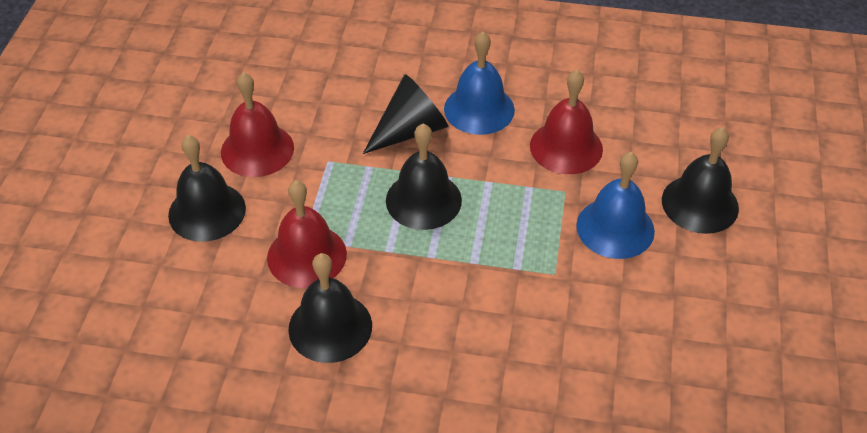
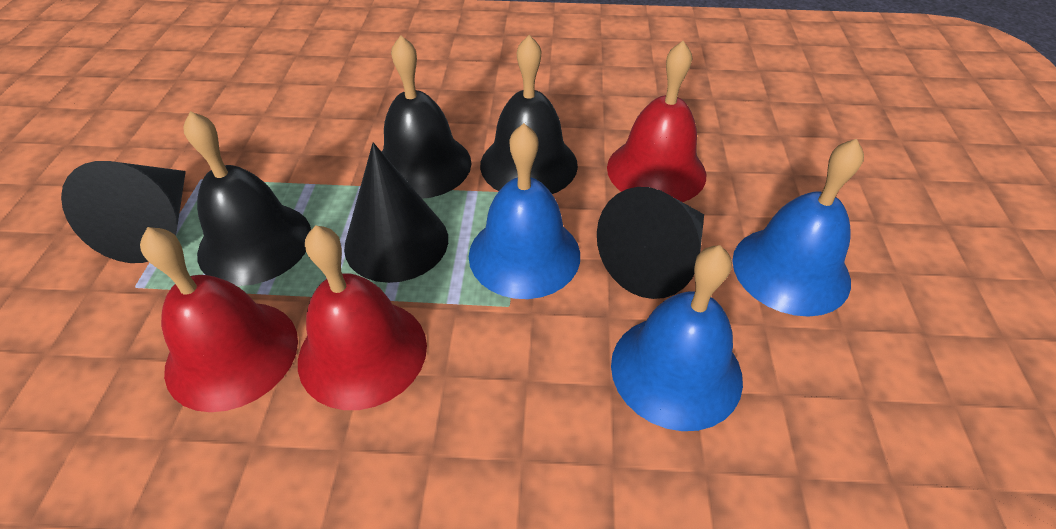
black bell: 4 -> 3
black cone: 1 -> 3
blue bell: 2 -> 3

